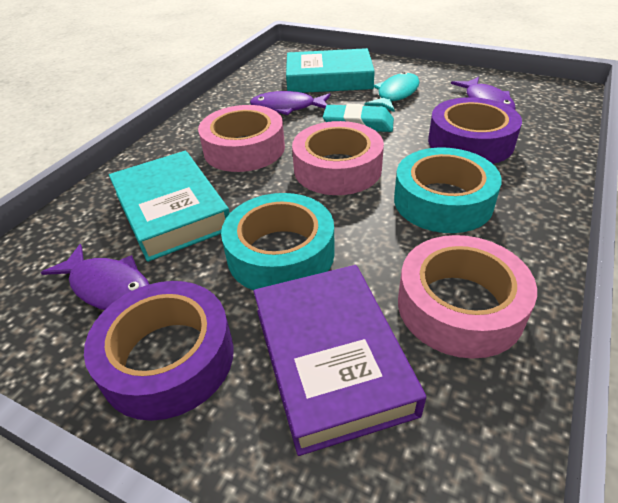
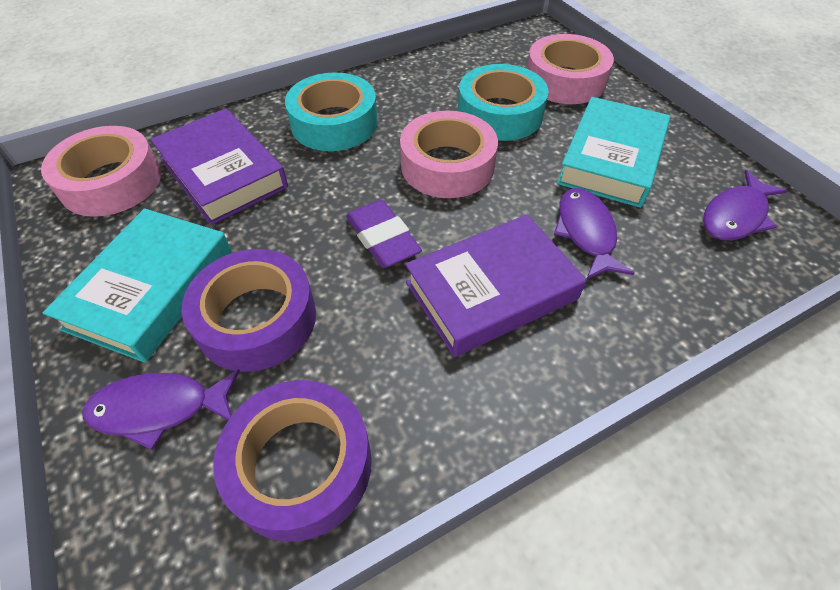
purple book: 1 -> 2
purple eraser: 0 -> 1
turquoise eraser: 1 -> 0
turquoise fish: 1 -> 0

